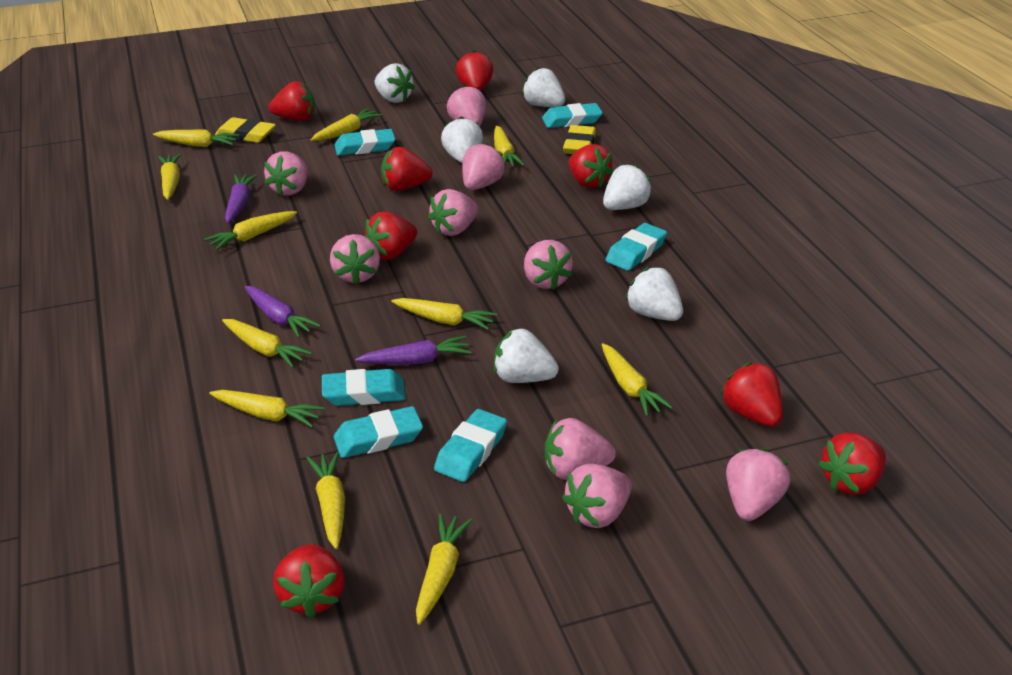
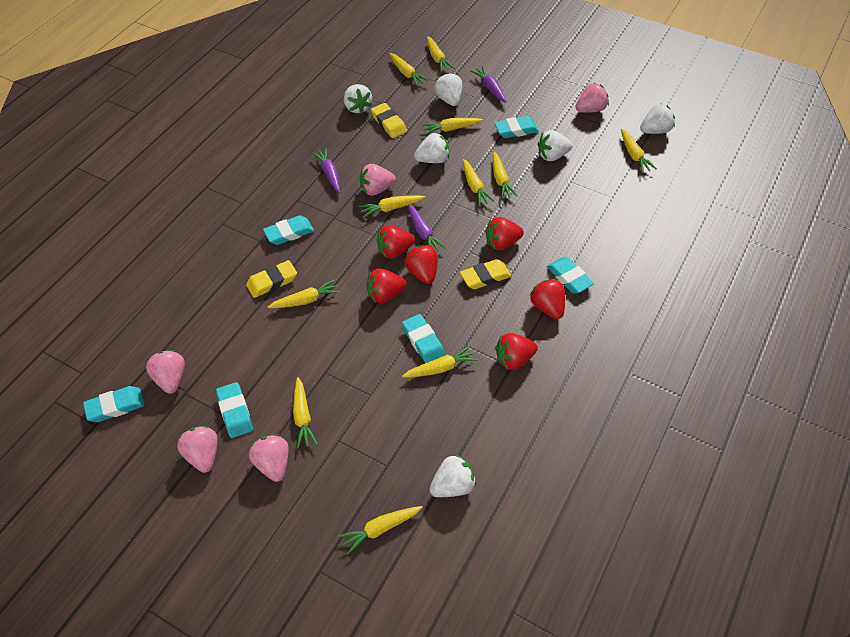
pink strawberry: 9 -> 5
red strawberry: 8 -> 6
yellow eraser: 2 -> 3

